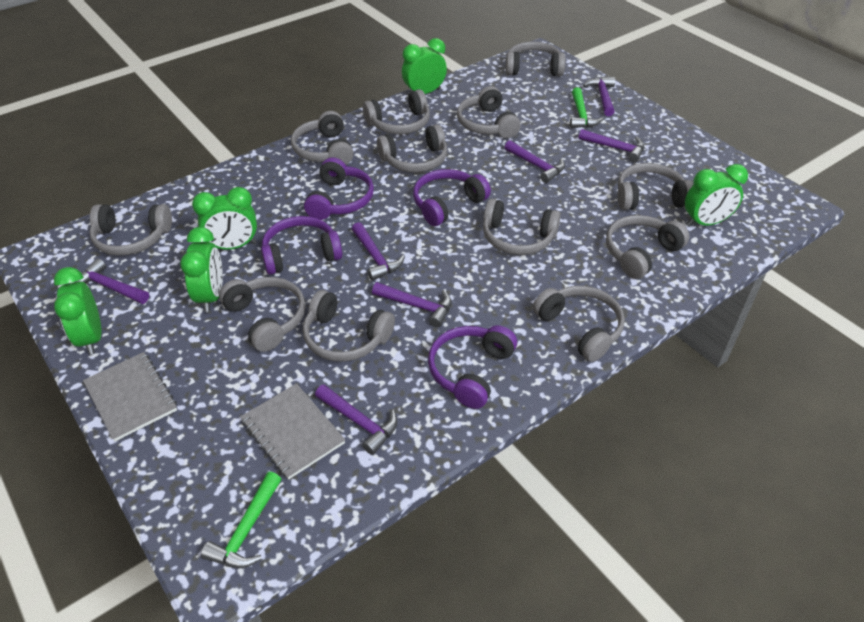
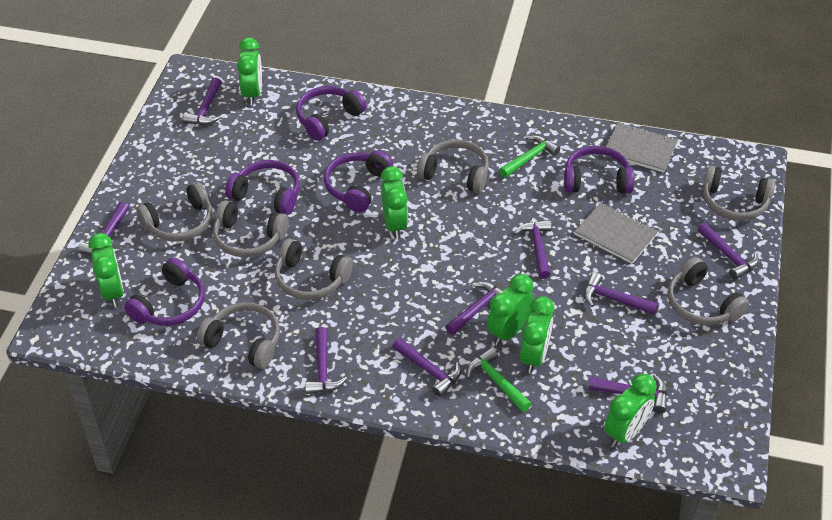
green clock: 5 -> 6
grey headphones: 12 -> 7
purple hammer: 7 -> 9
purple headphones: 4 -> 5

